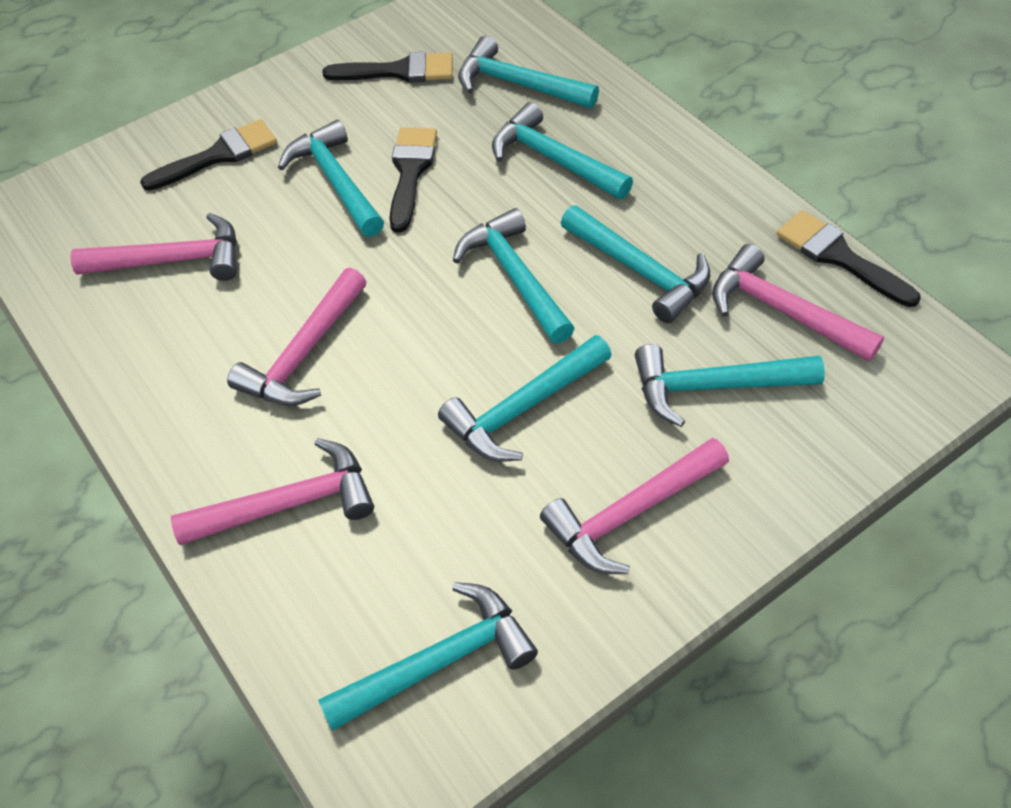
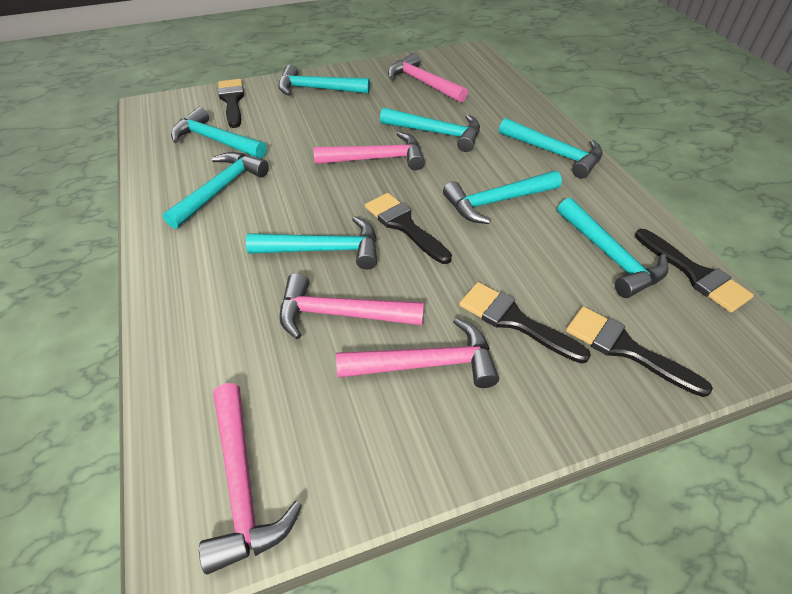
black brush: 4 -> 5

